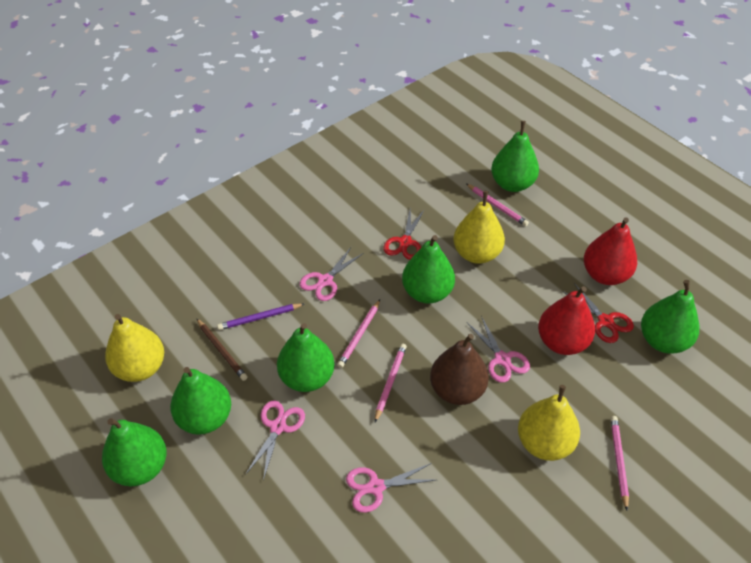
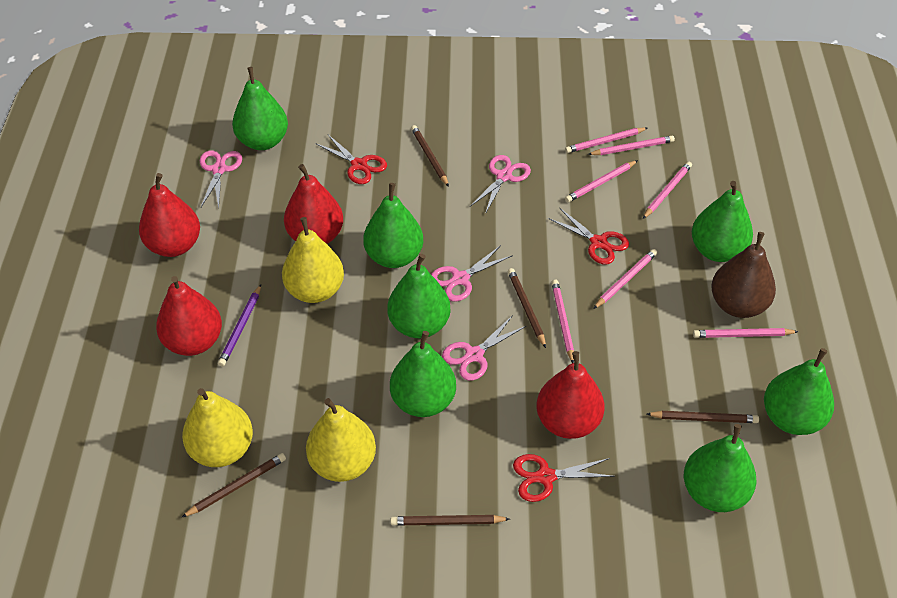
brown pencil: 1 -> 5
green pear: 6 -> 7
pink pencil: 4 -> 7
red pear: 2 -> 4
red scissors: 2 -> 3

